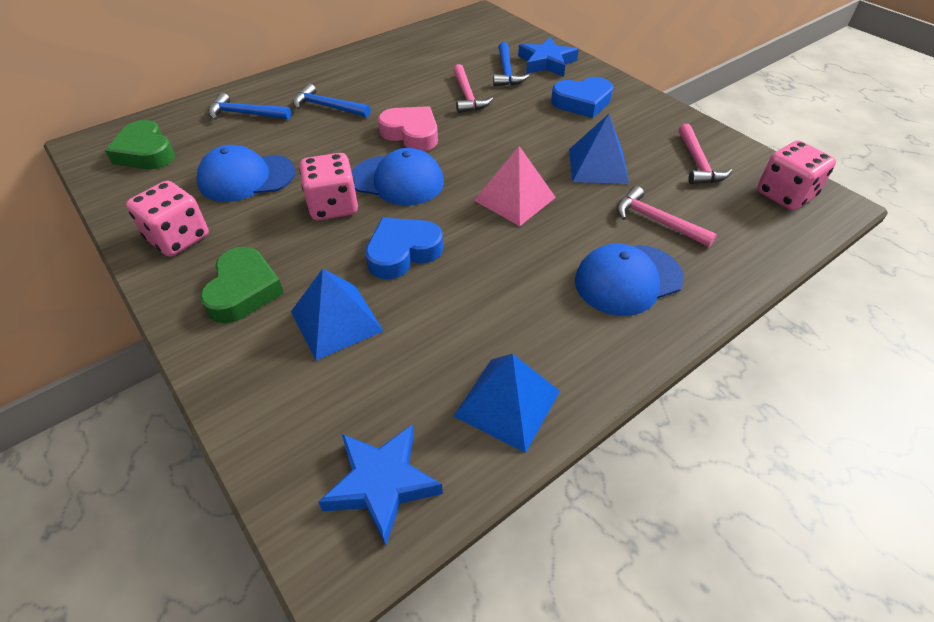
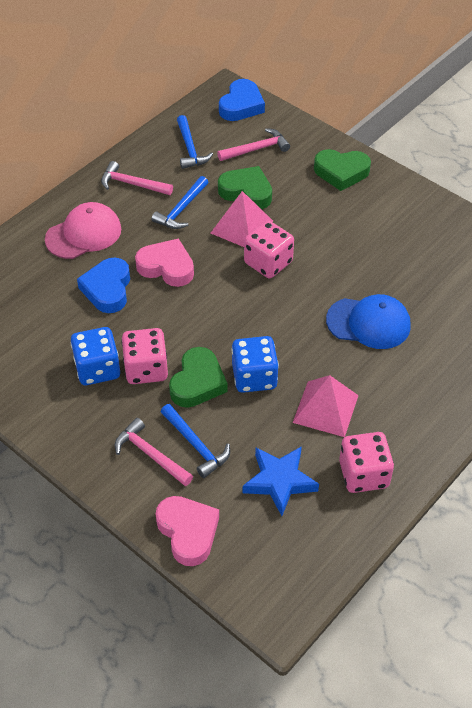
blue cap: 3 -> 1
blue dice: 0 -> 2
blue pyramid: 3 -> 0
blue star: 2 -> 1
green heart: 2 -> 3
pink cap: 0 -> 1
pink heart: 1 -> 2
pink pyramid: 1 -> 2

